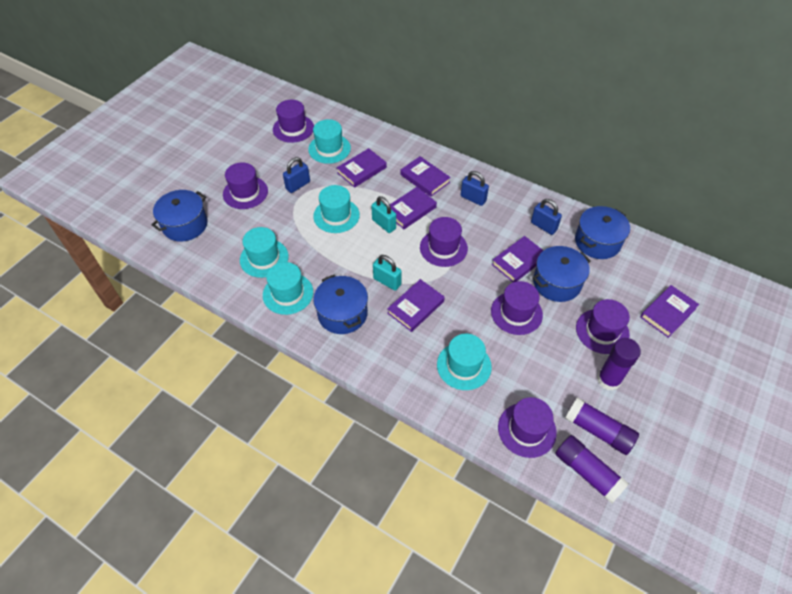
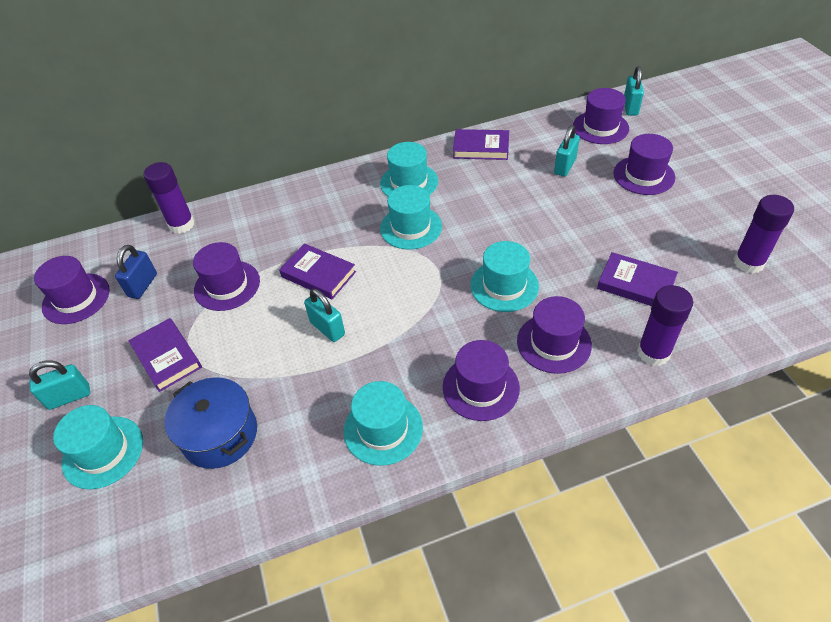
blue padlock: 3 -> 1
blue pot: 4 -> 1
purple book: 6 -> 4
turquoise padlock: 2 -> 4

